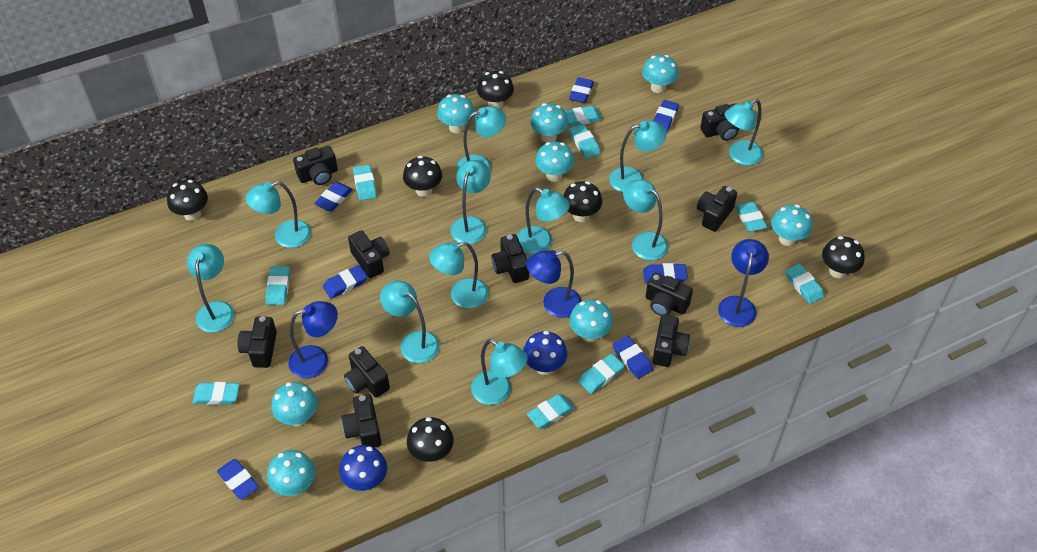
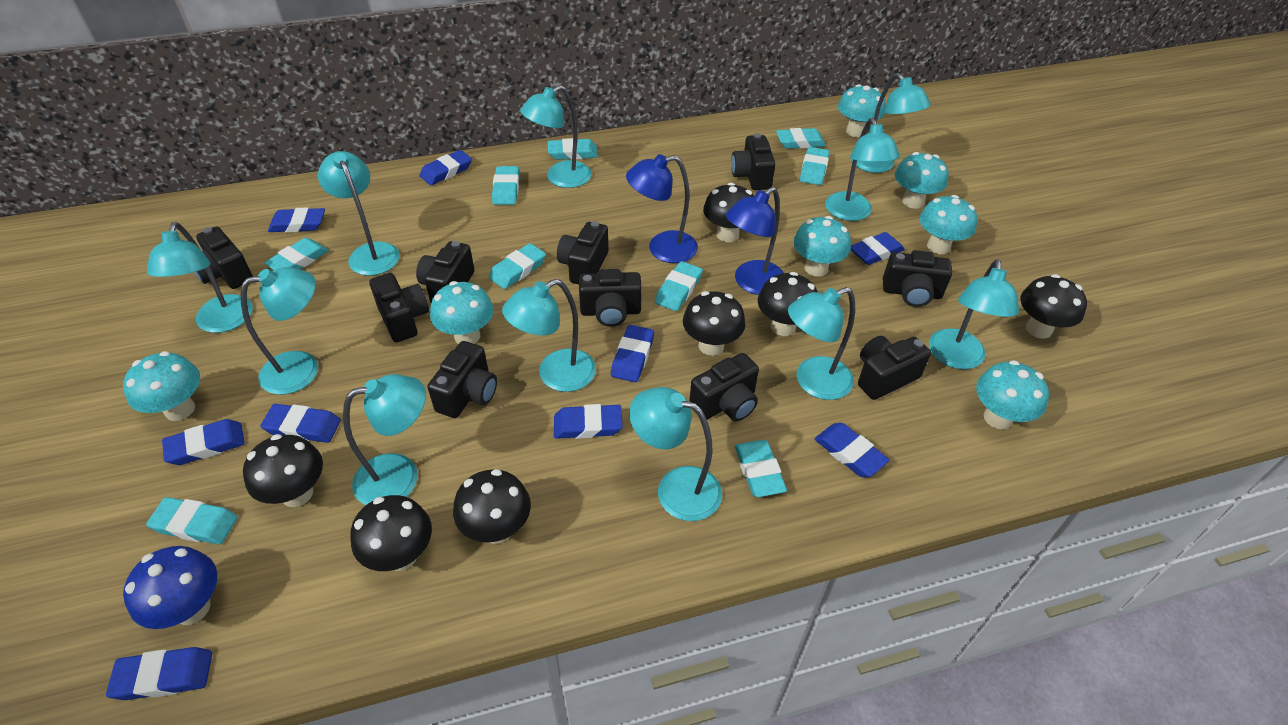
black mushroom: 6 -> 7
blue eraser: 7 -> 9
blue lamp: 3 -> 2
blue mushroom: 2 -> 1
turquoise mushroom: 8 -> 7

